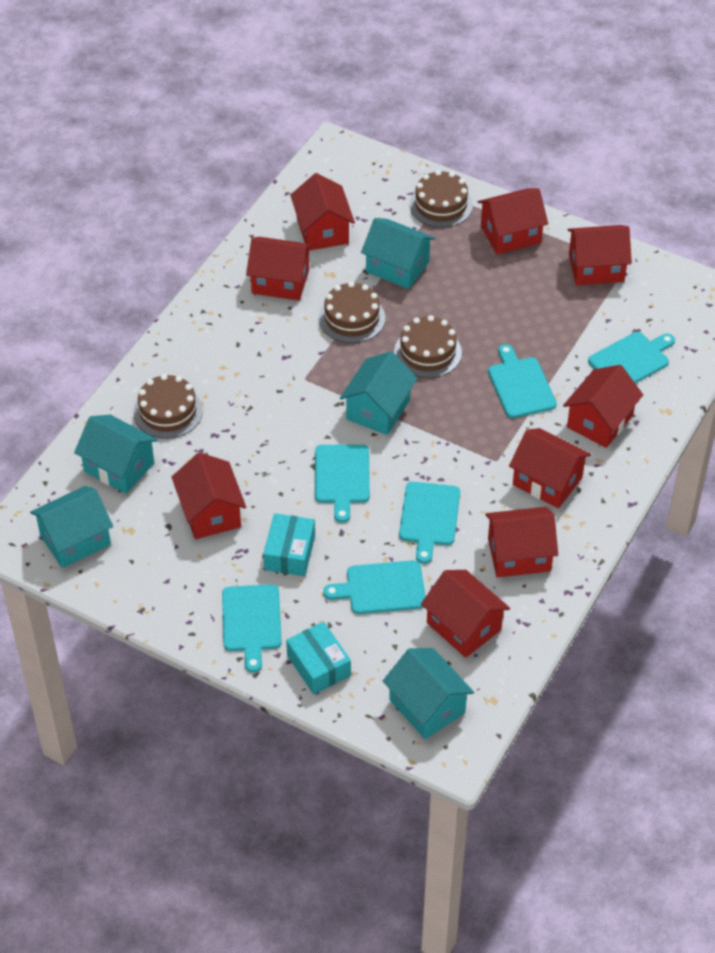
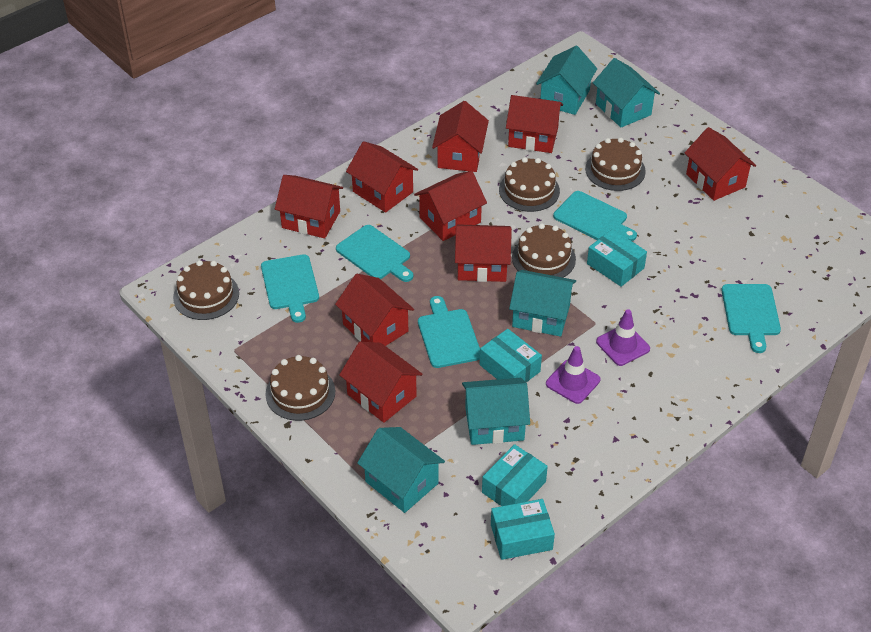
brown cake: 4 -> 5
purple traffic cone: 0 -> 2
turquoise box: 2 -> 4
turquoise cutting board: 6 -> 5

